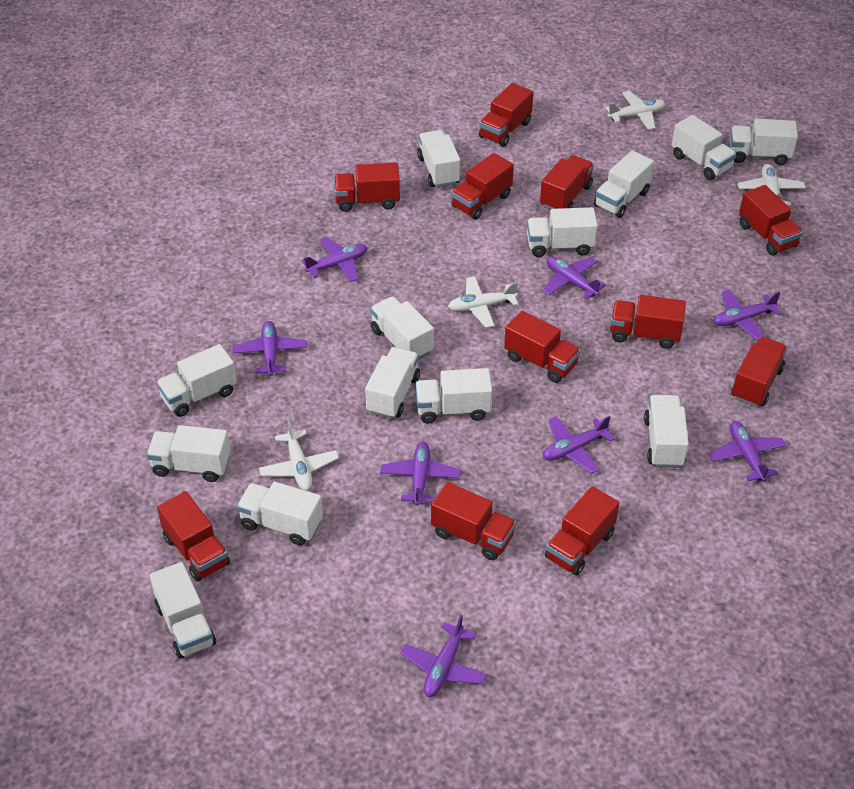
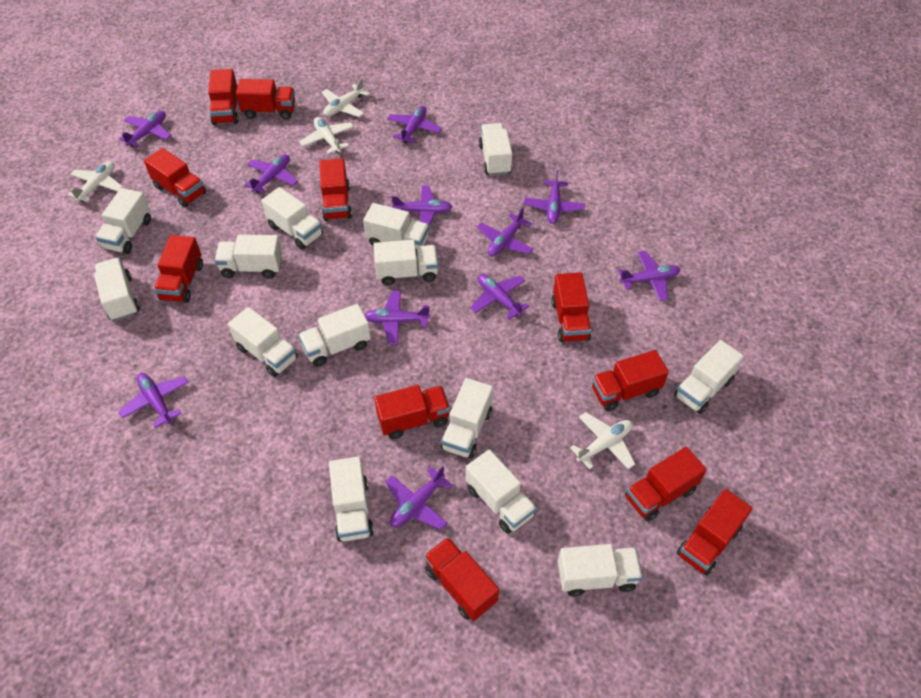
purple plane: 8 -> 11
white truck: 13 -> 14

